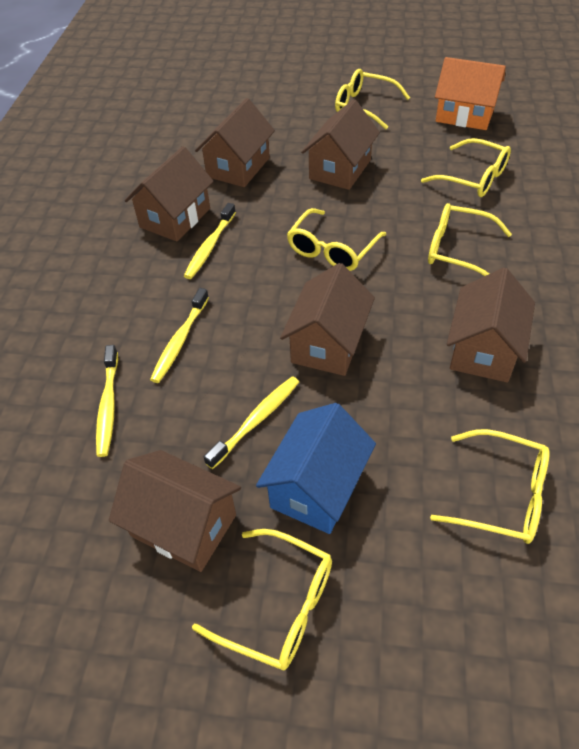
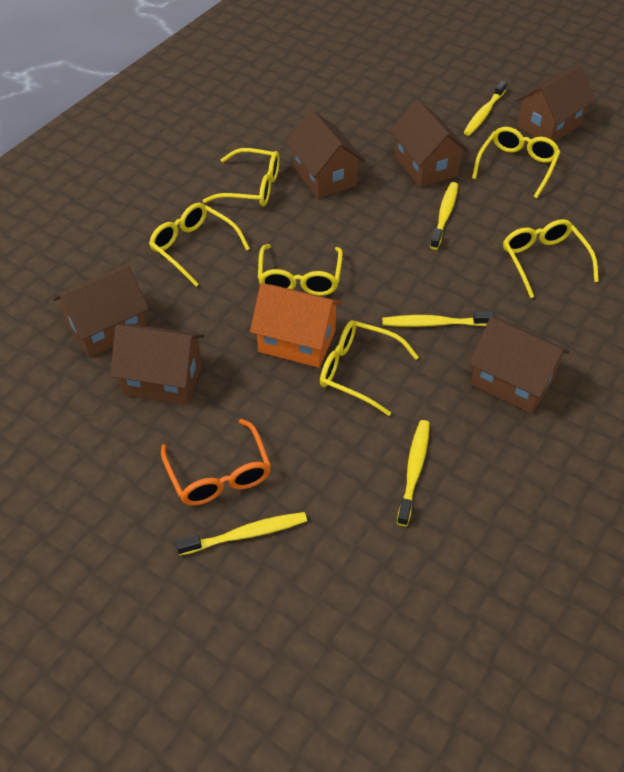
blue house: 1 -> 0
orange glasses: 0 -> 1
yellow toothbrush: 4 -> 5

